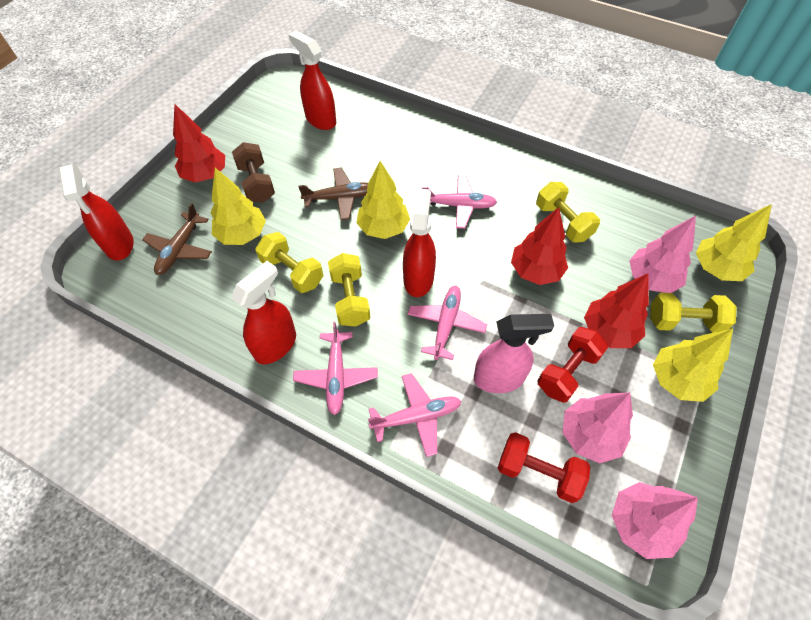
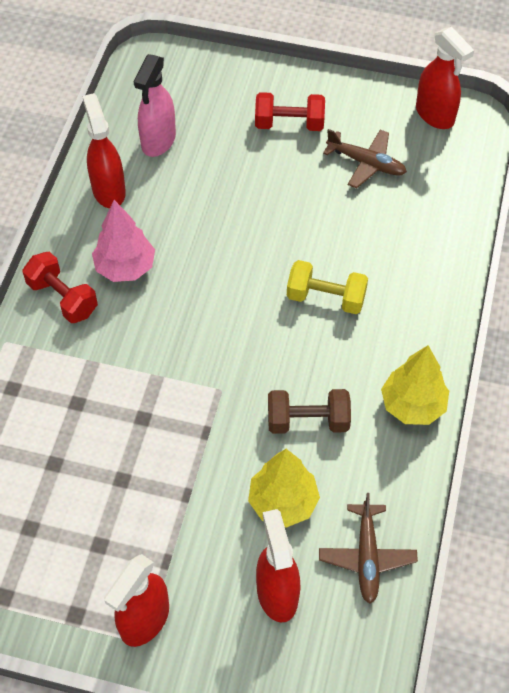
pink plane: 4 -> 0
pink tree: 3 -> 1
red tree: 3 -> 0
yellow dumbbell: 4 -> 1
yellow tree: 4 -> 2

